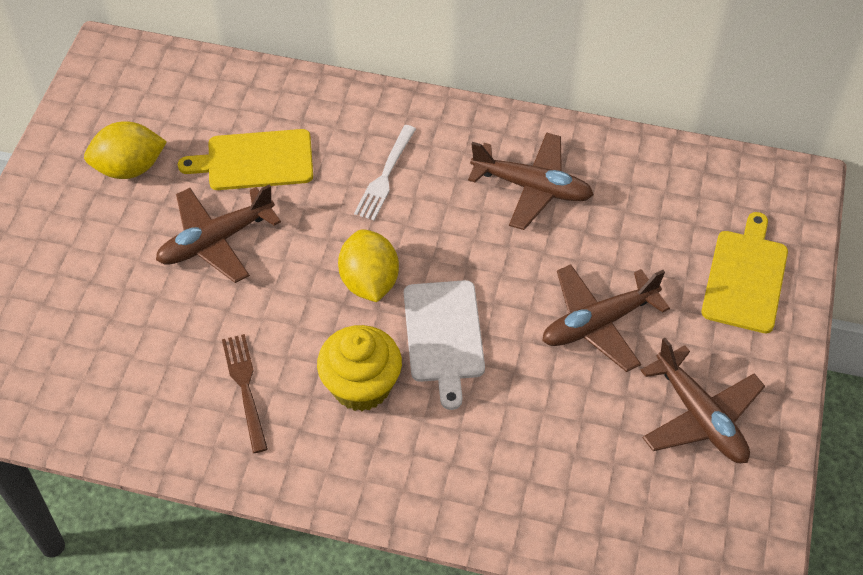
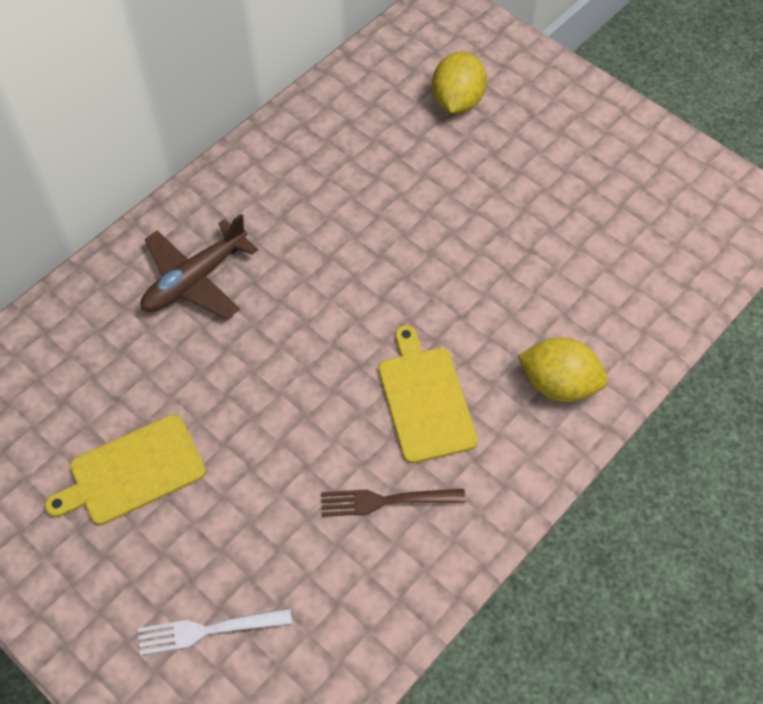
brown plane: 4 -> 1
white cutting board: 1 -> 0
yellow cupcake: 1 -> 0

